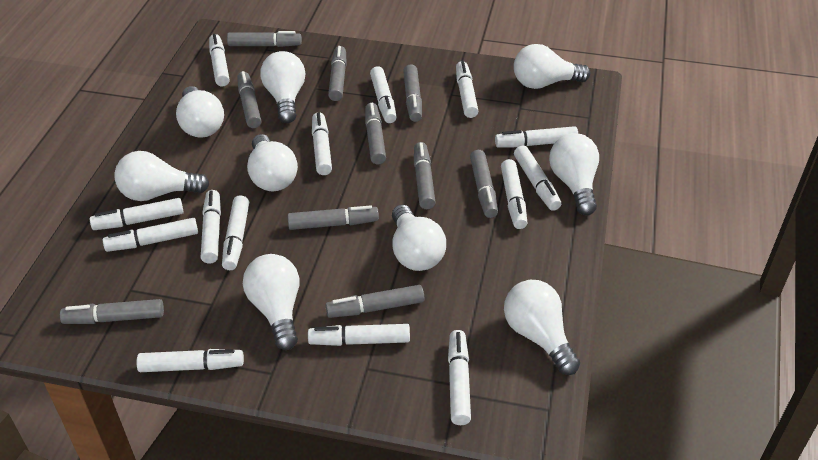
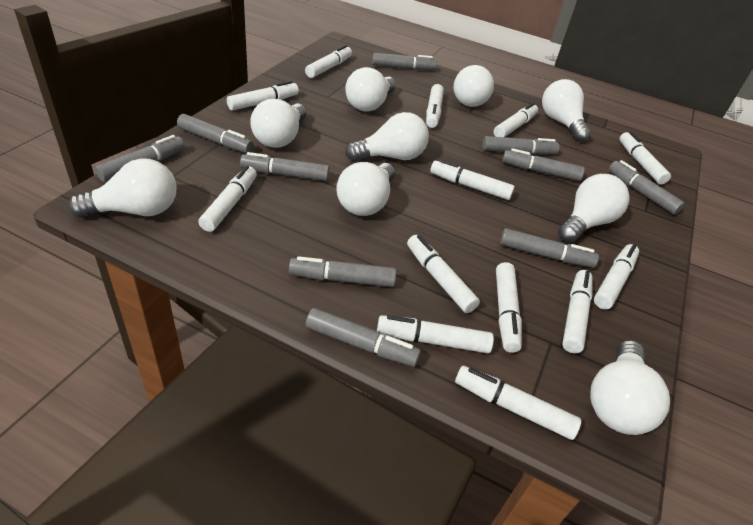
white marker: 14 -> 13

